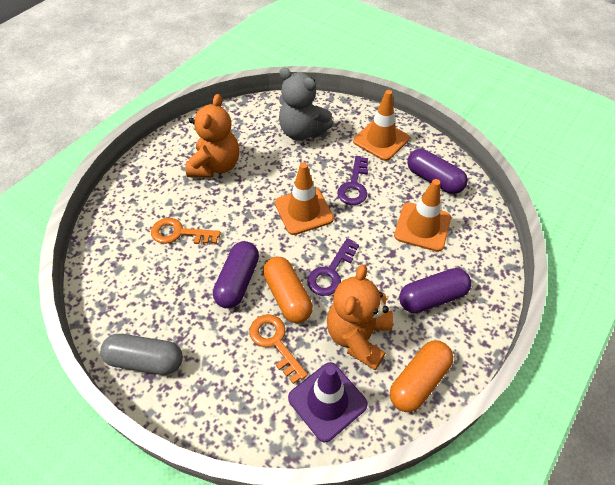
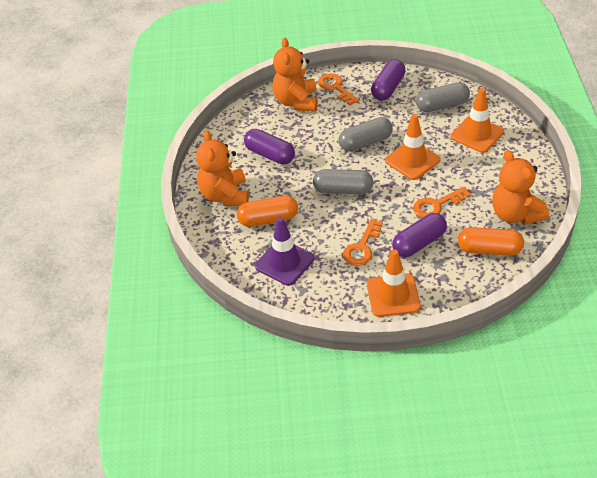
grey capsule: 1 -> 3
grey teddy bear: 1 -> 0
orange key: 2 -> 3
orange teddy bear: 2 -> 3
purple key: 2 -> 0

